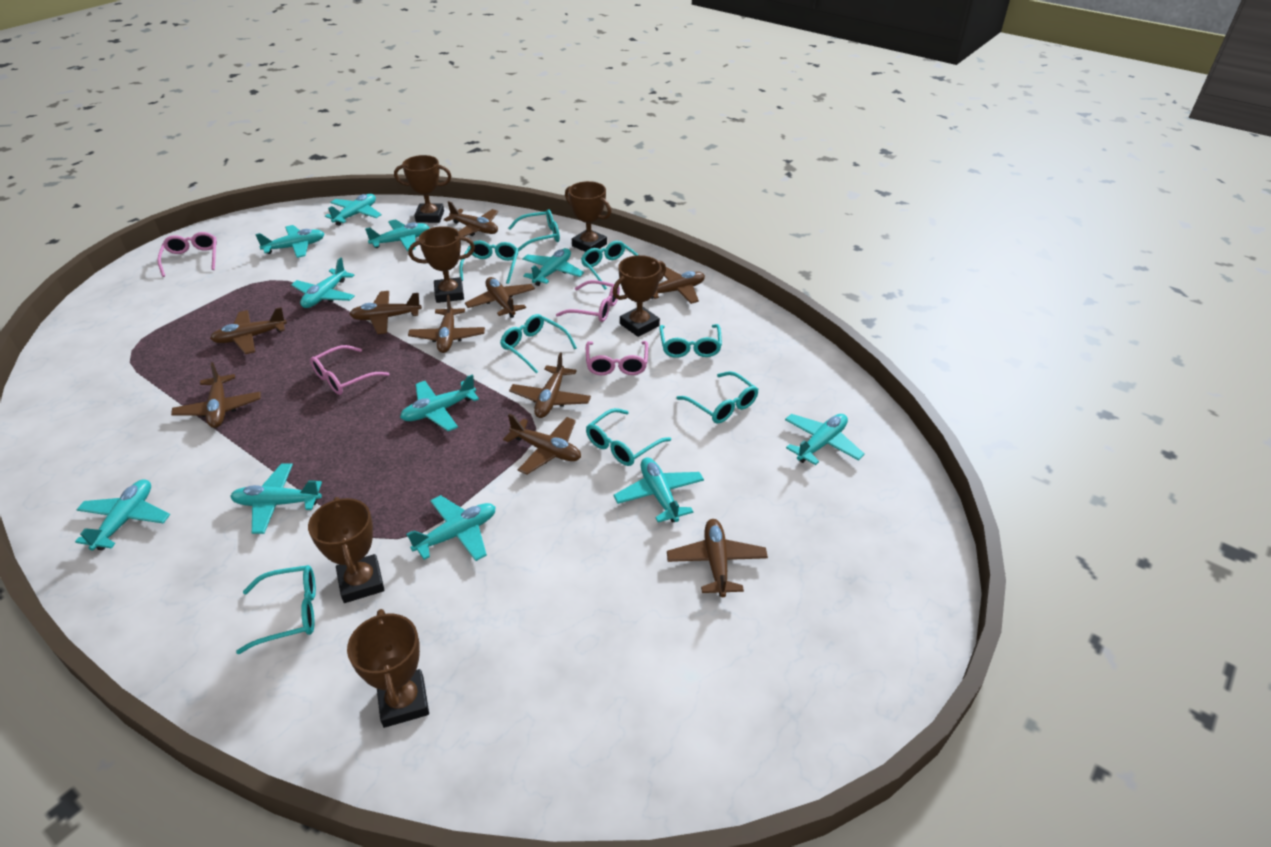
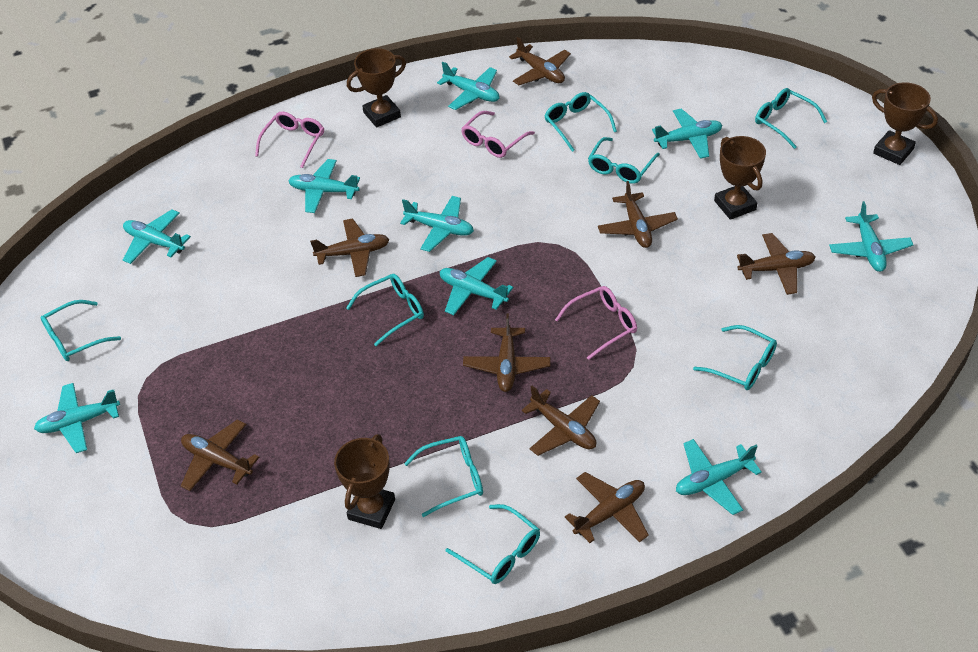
brown plane: 10 -> 8
brown trophy: 6 -> 4
pink glasses: 4 -> 3
turquoise plane: 11 -> 9

